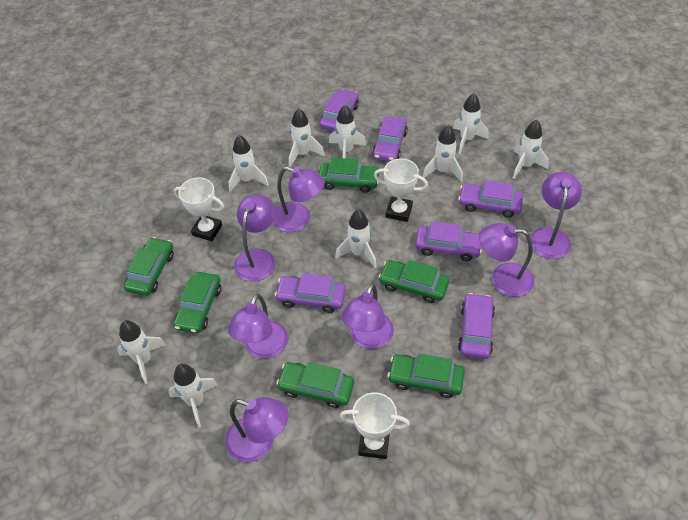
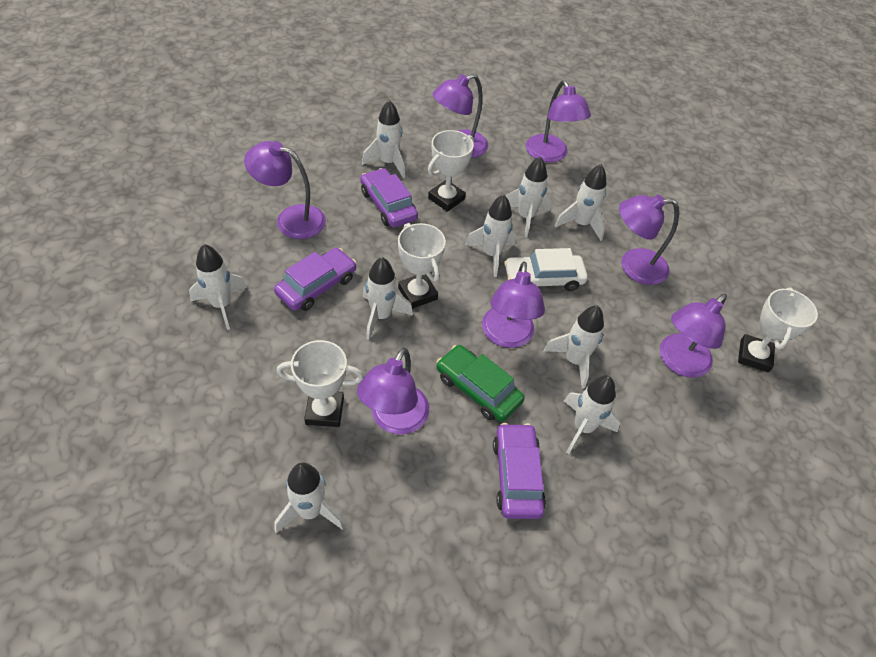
green car: 6 -> 1
purple car: 6 -> 3
white car: 0 -> 1
white trophy: 3 -> 4

